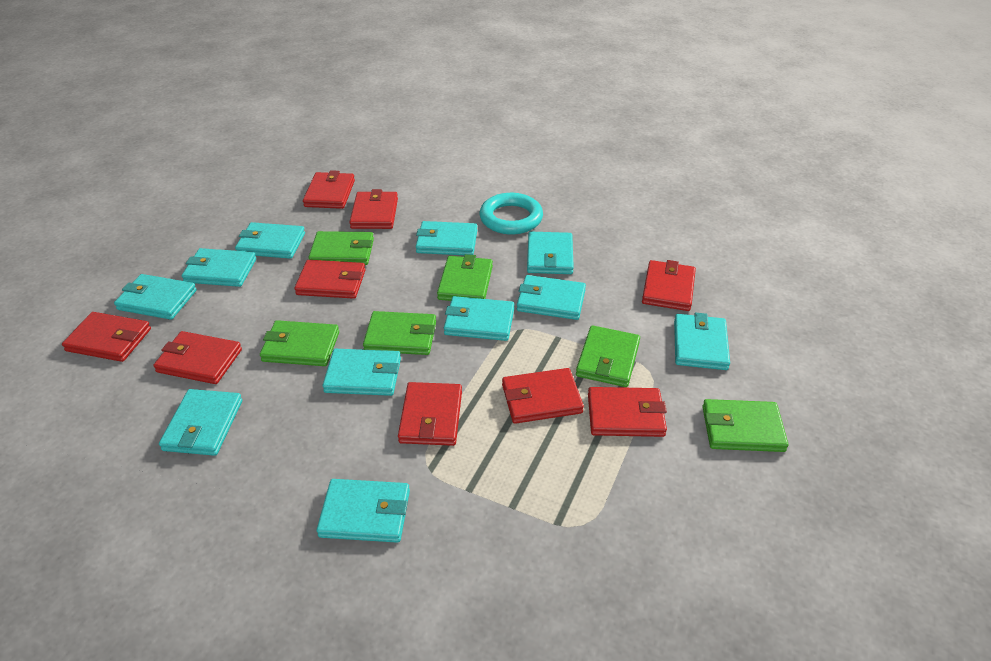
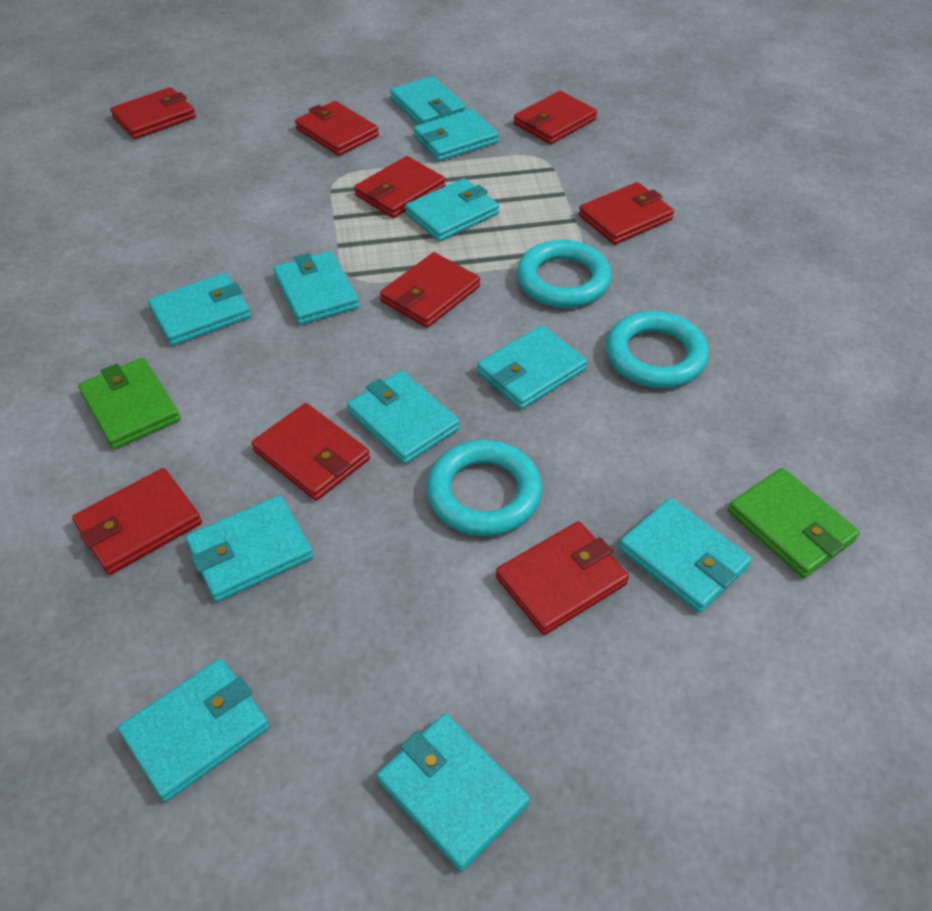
green wallet: 6 -> 2
turquoise ring: 1 -> 3

